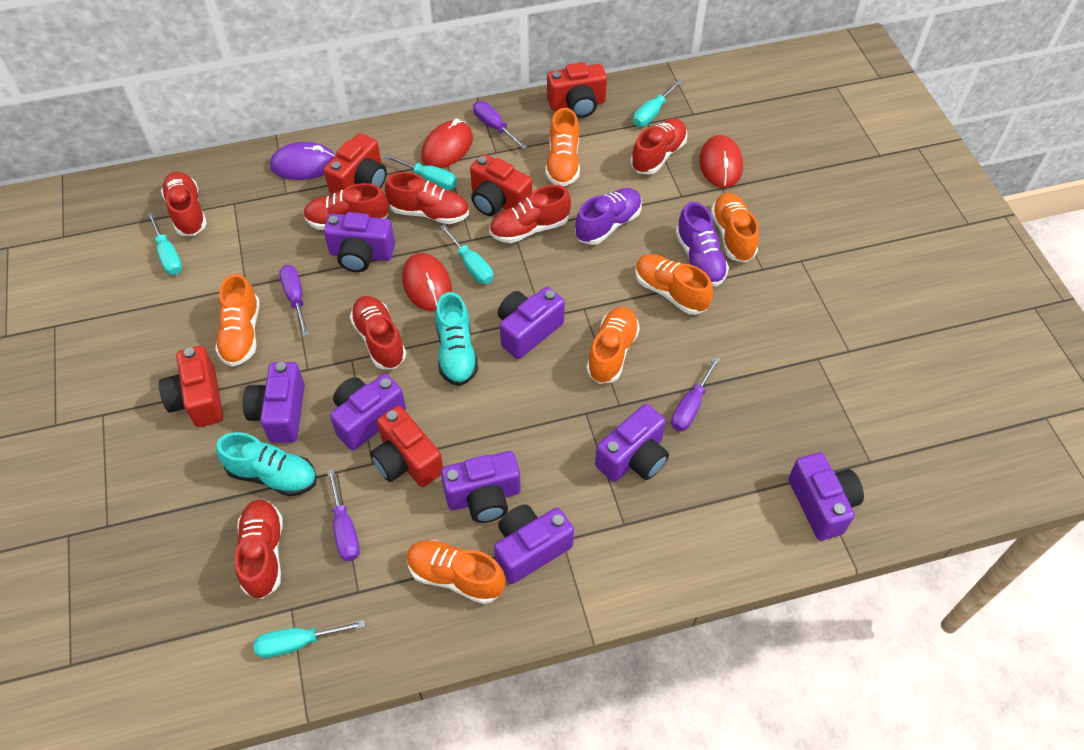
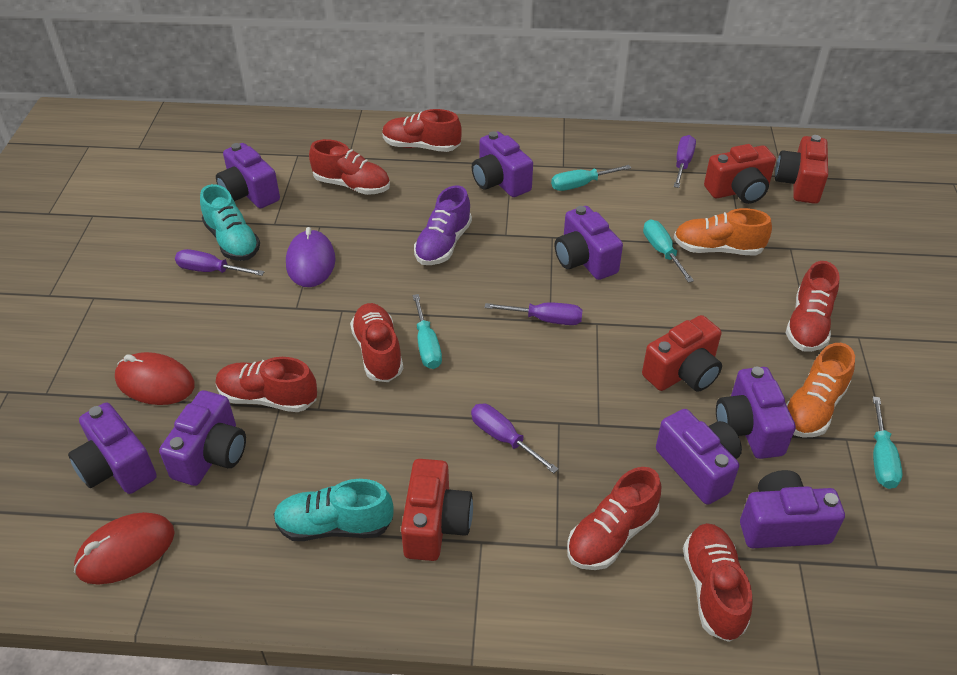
orange shoe: 6 -> 2
purple shoe: 2 -> 1
red camera: 5 -> 4
red mouse: 3 -> 2
turquoise screwdriver: 5 -> 4

